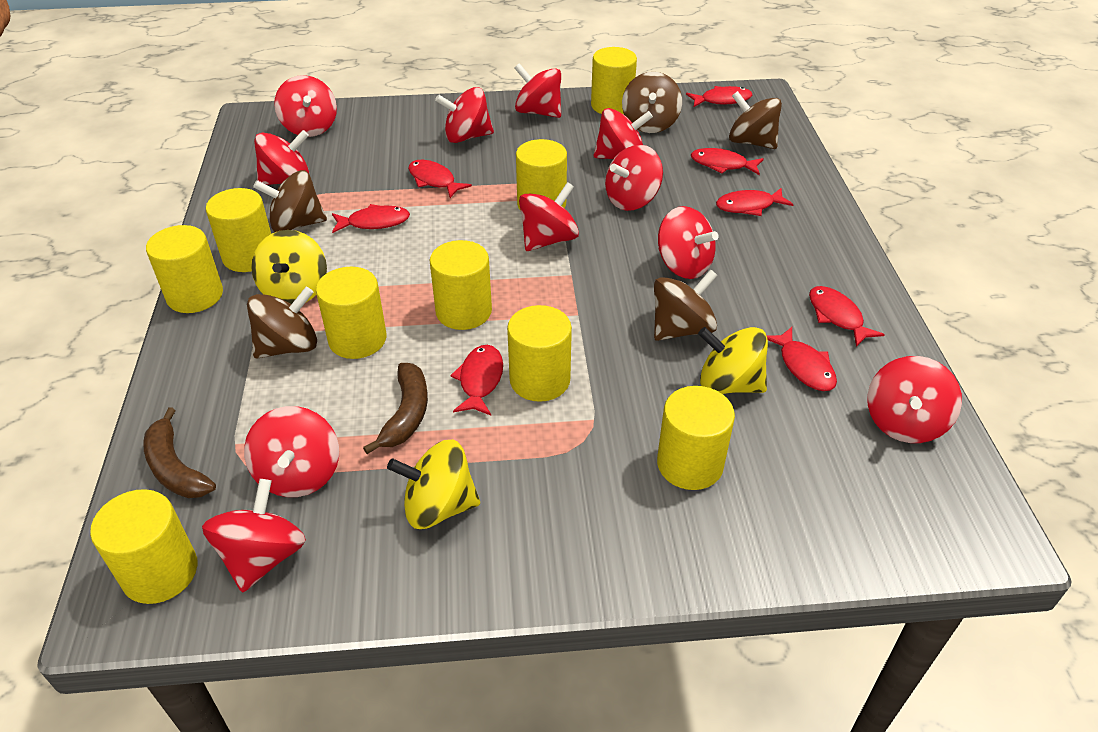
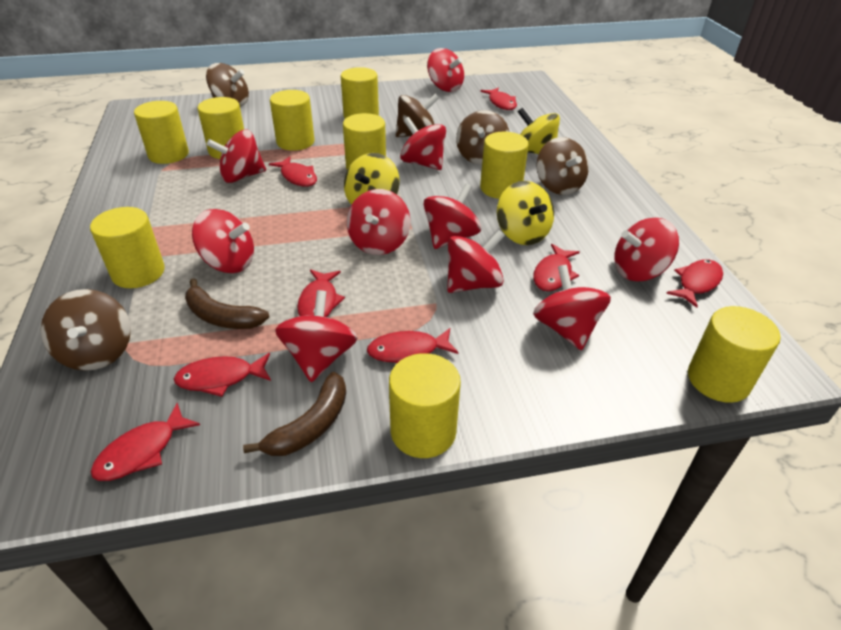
red spinning top: 11 -> 10

